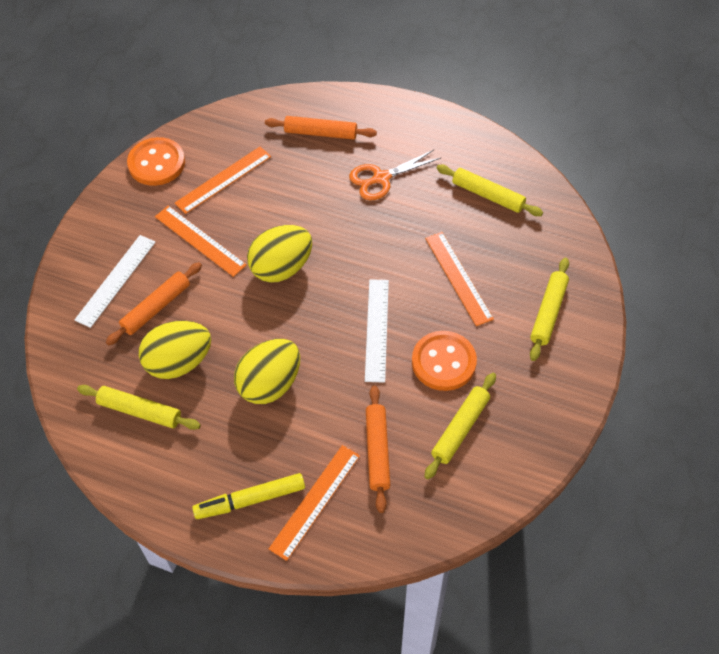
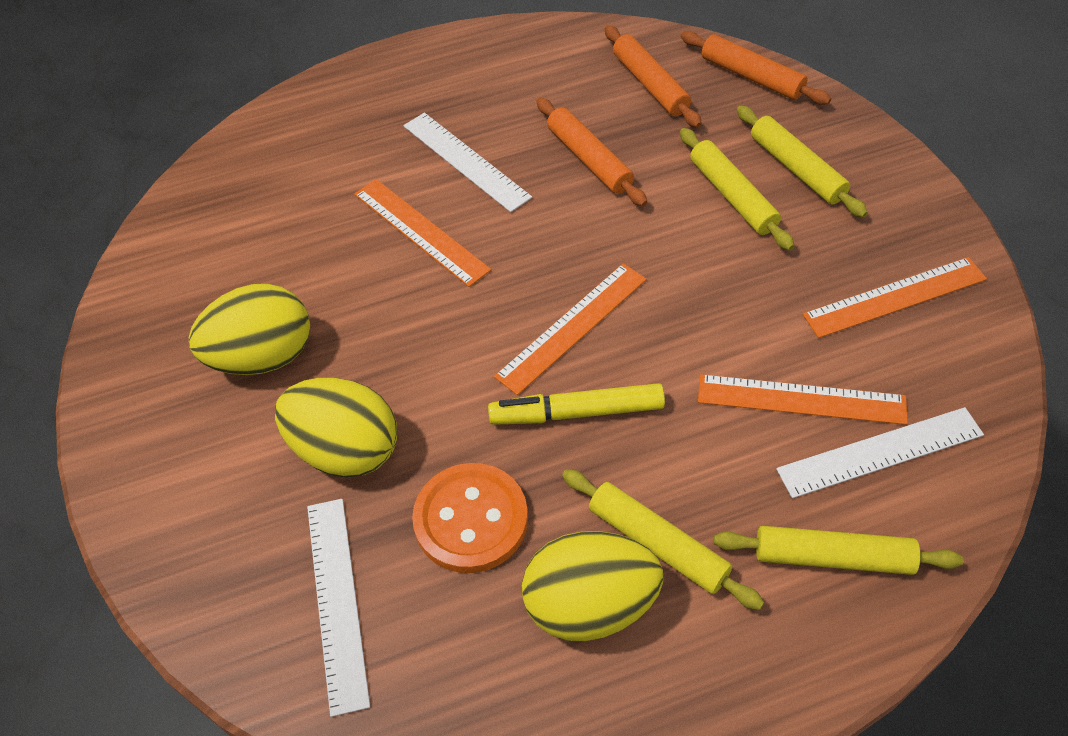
orange button: 2 -> 1
orange scissors: 1 -> 0
white ruler: 2 -> 3

